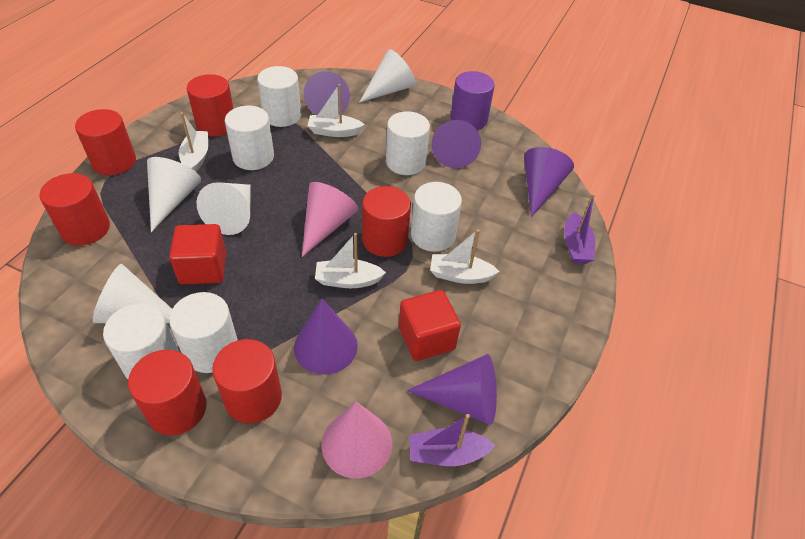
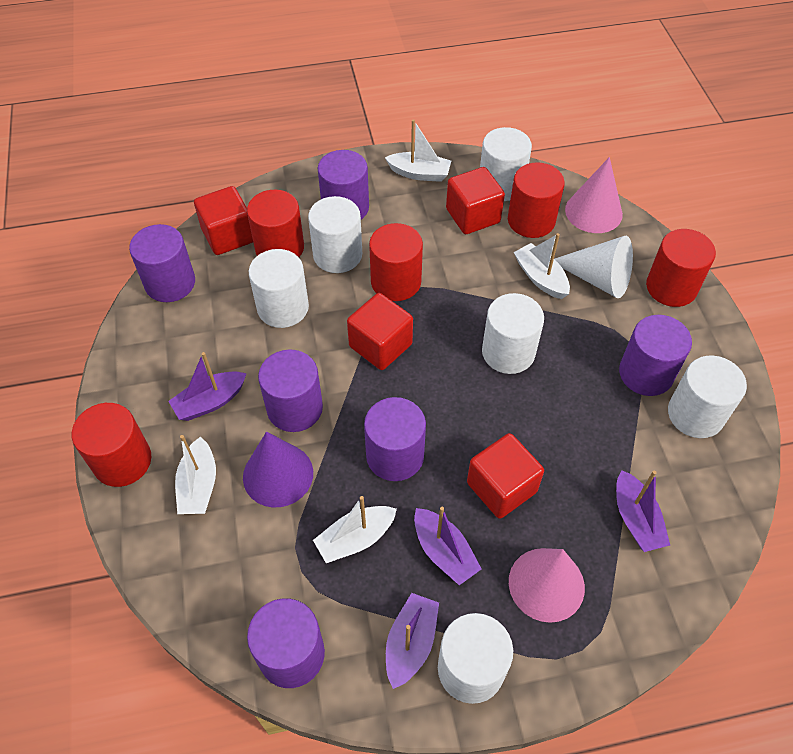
purple boat: 2 -> 4
purple cone: 5 -> 1
purple cylinder: 1 -> 6
red cube: 2 -> 4
red cylinder: 6 -> 5
white cone: 4 -> 1

